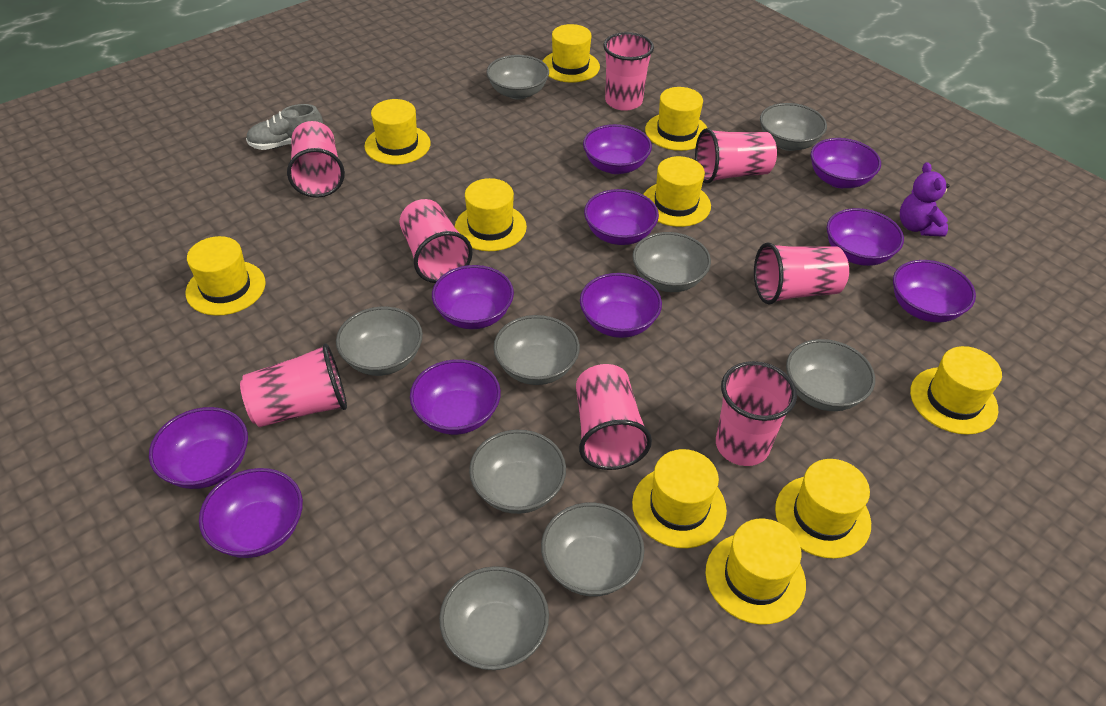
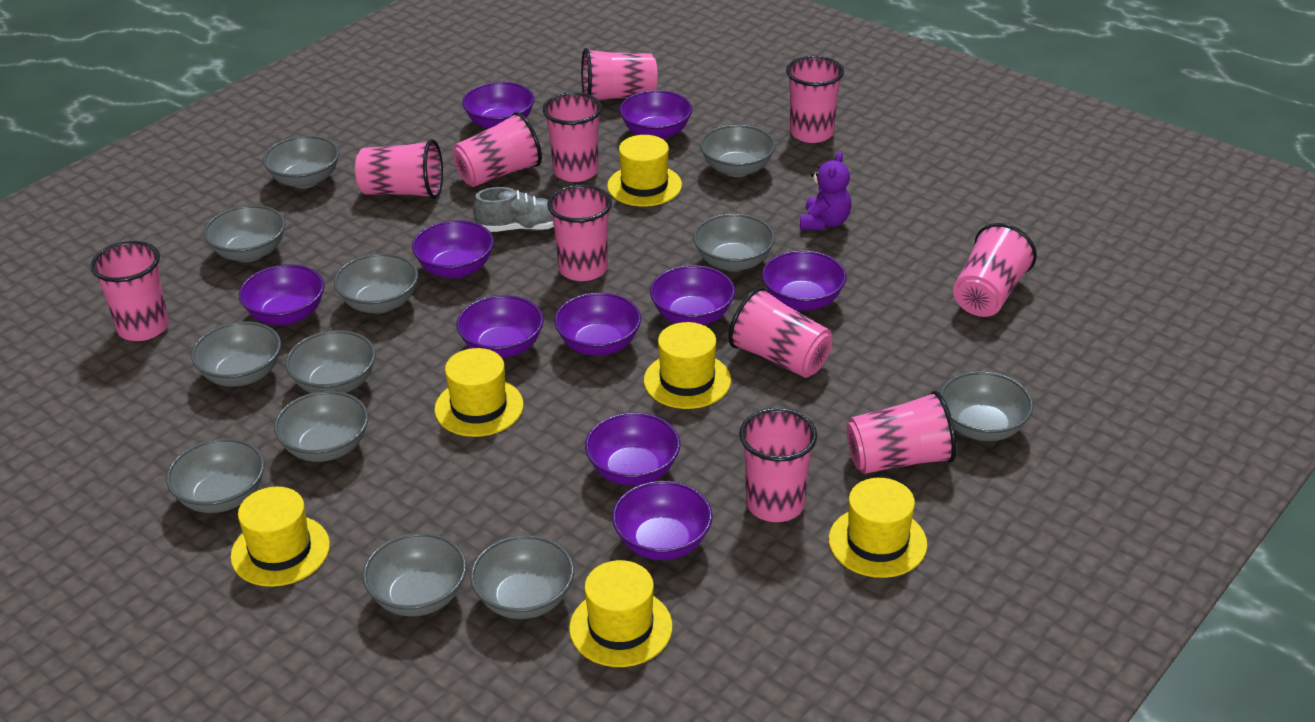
grey bowl: 9 -> 12
pink cup: 8 -> 11
yellow hat: 10 -> 6

